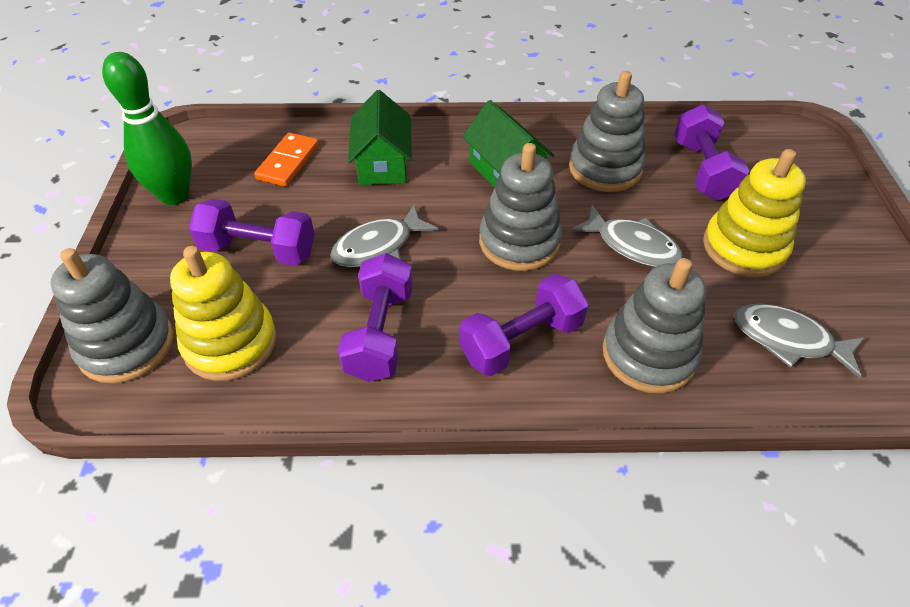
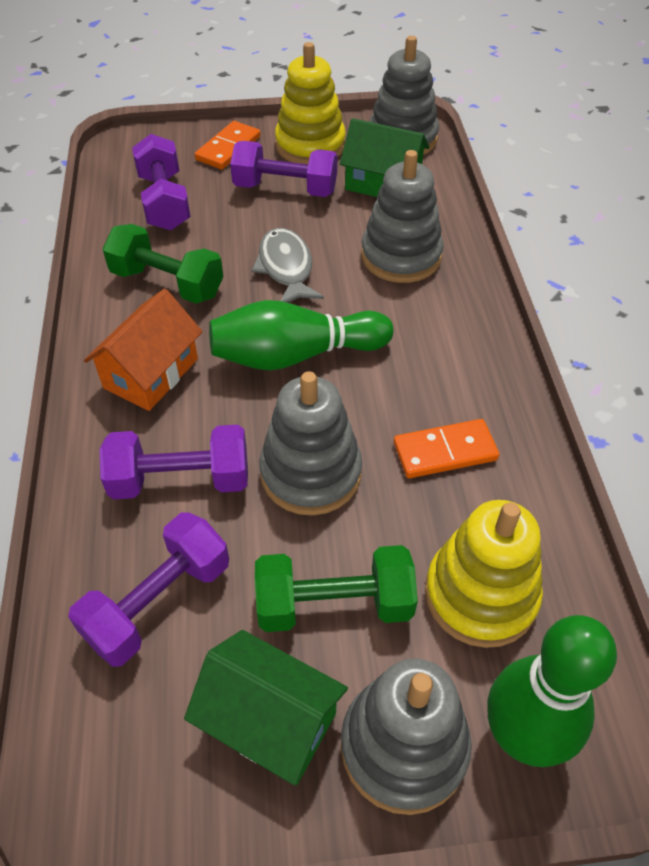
green bowling pin: 1 -> 2
green dumbbell: 0 -> 2
grey fish: 3 -> 1
orange domino: 1 -> 2
orange house: 0 -> 1

